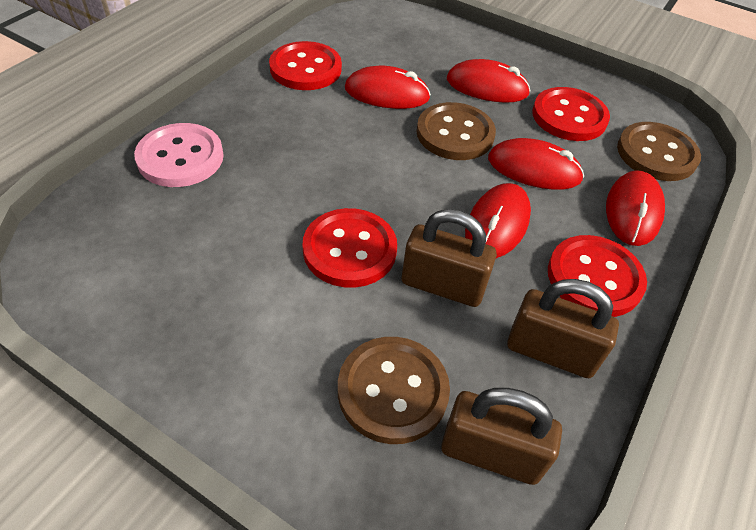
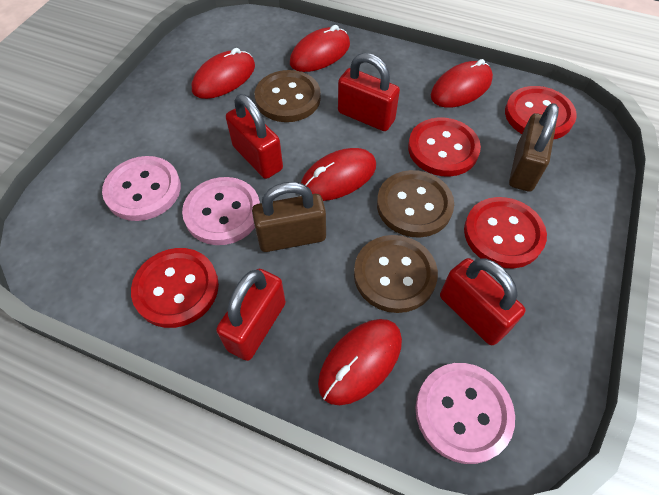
brown padlock: 3 -> 2
pink button: 1 -> 3
red padlock: 0 -> 4

